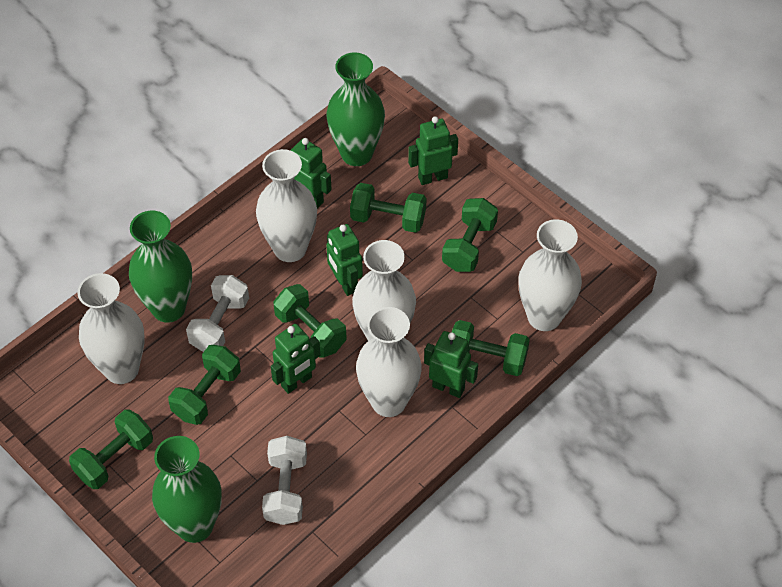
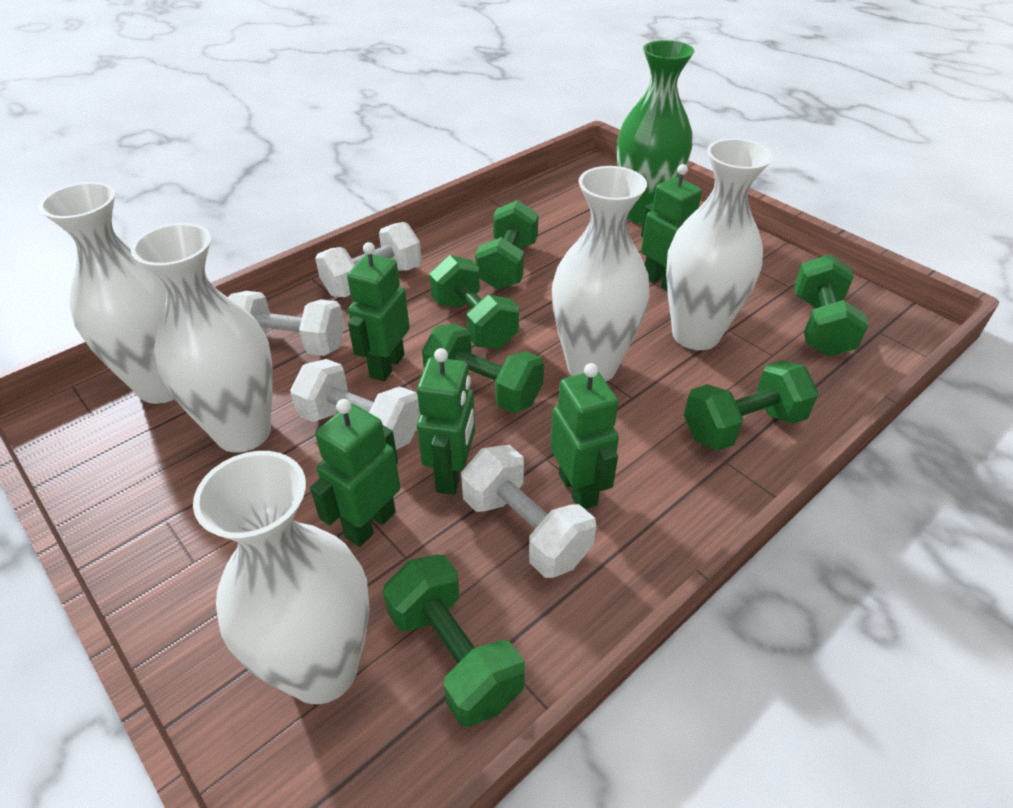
green vase: 3 -> 1
white dumbbell: 2 -> 4

